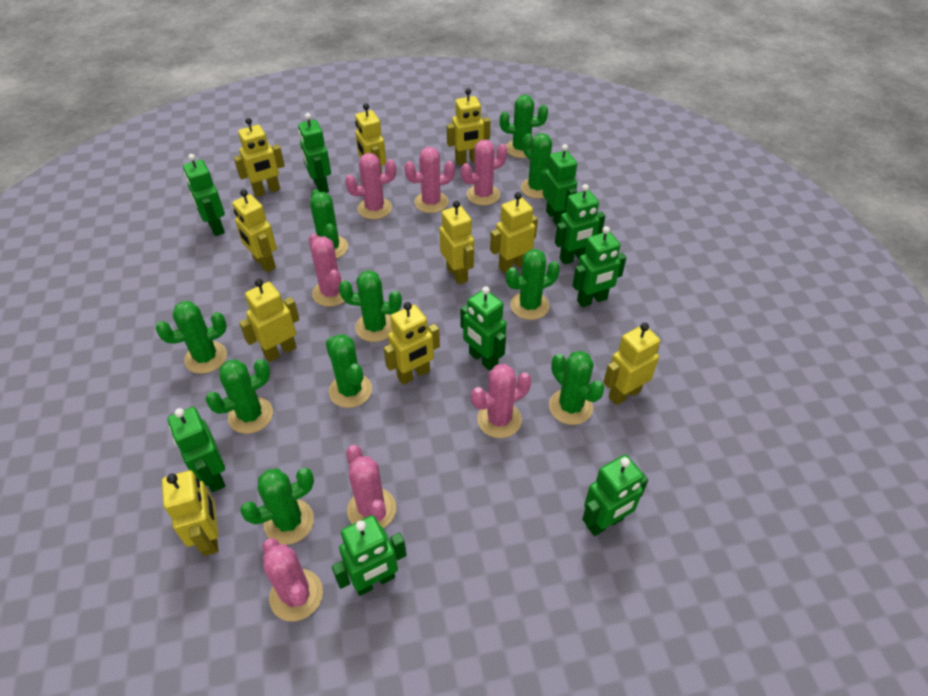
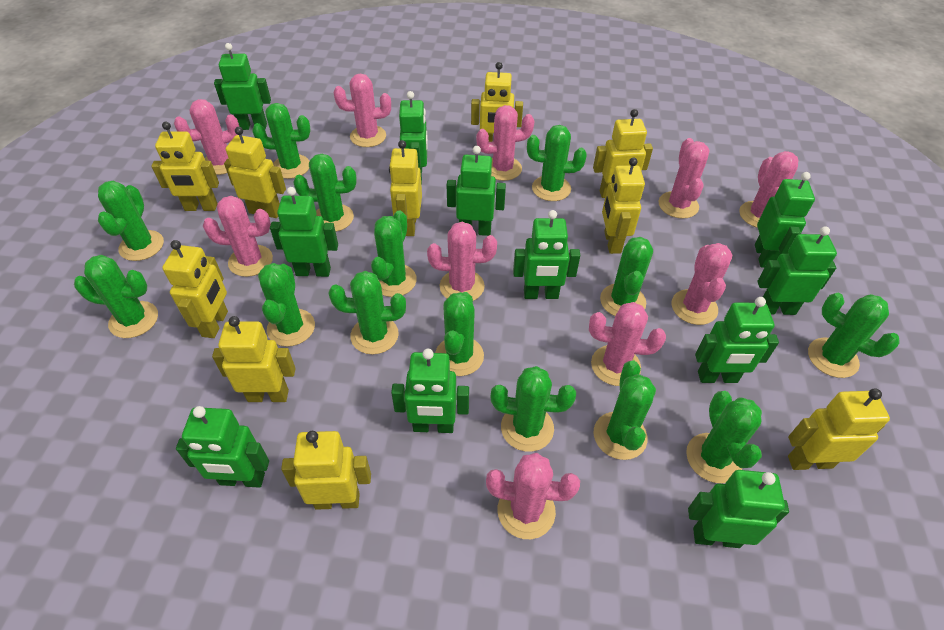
green cactus: 10 -> 14
green robot: 9 -> 11
pink cactus: 7 -> 10

